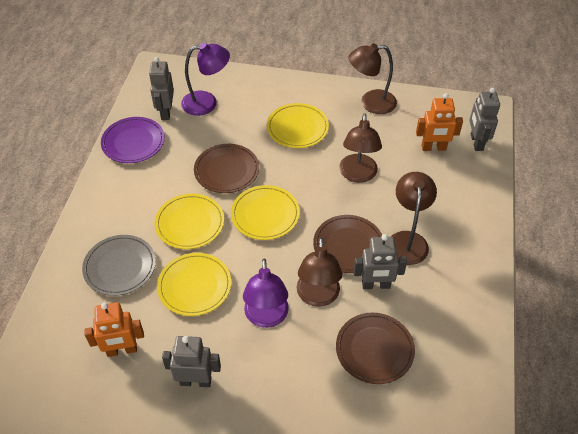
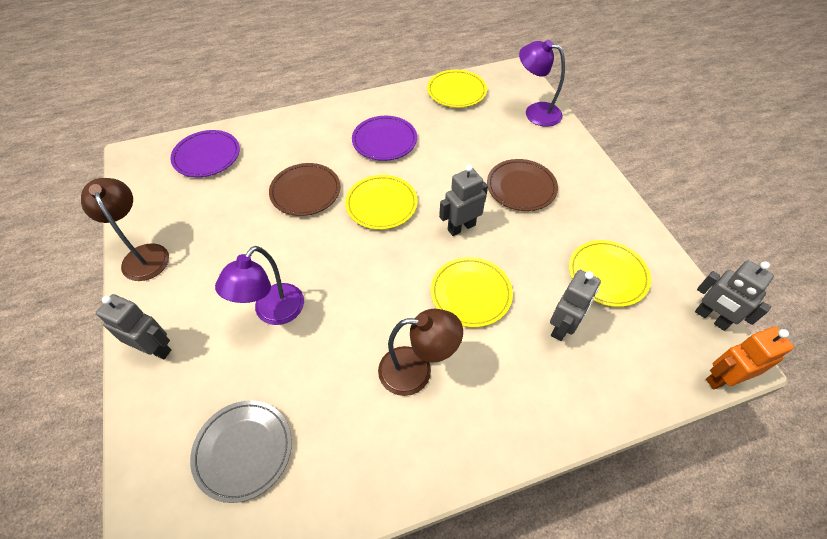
brown lamp: 4 -> 2
brown plate: 3 -> 2
orange robot: 2 -> 1
purple plate: 1 -> 2

